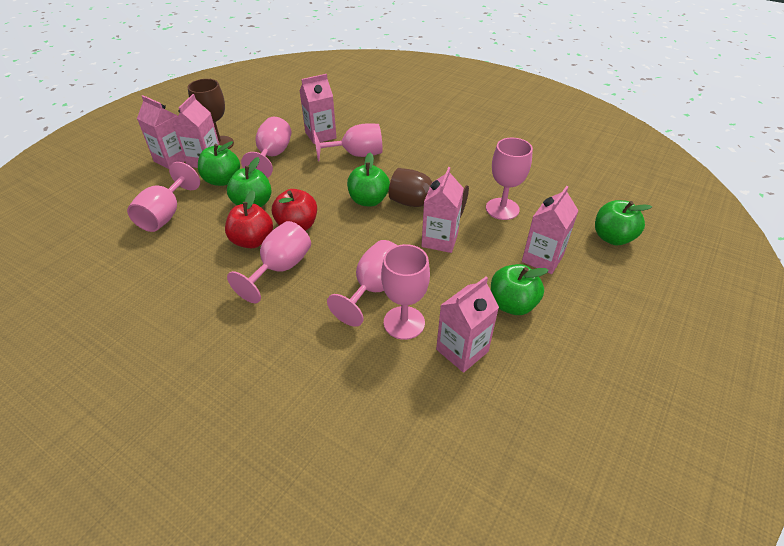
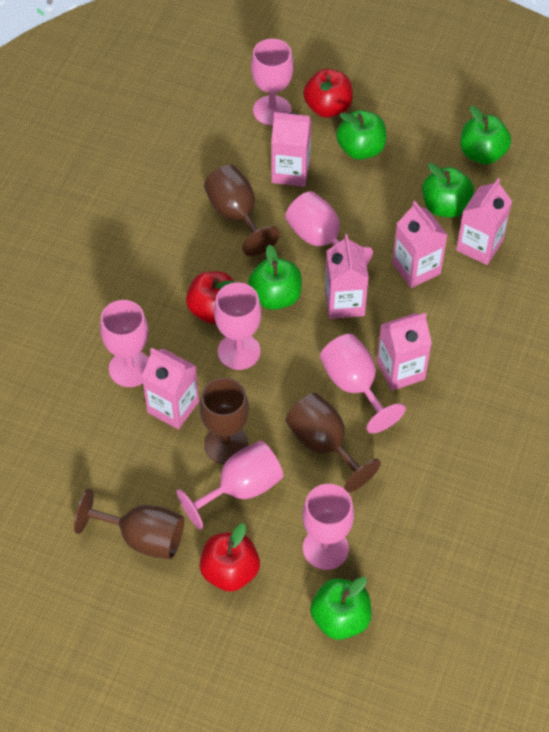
brown goblet: 2 -> 4
red apple: 2 -> 3

